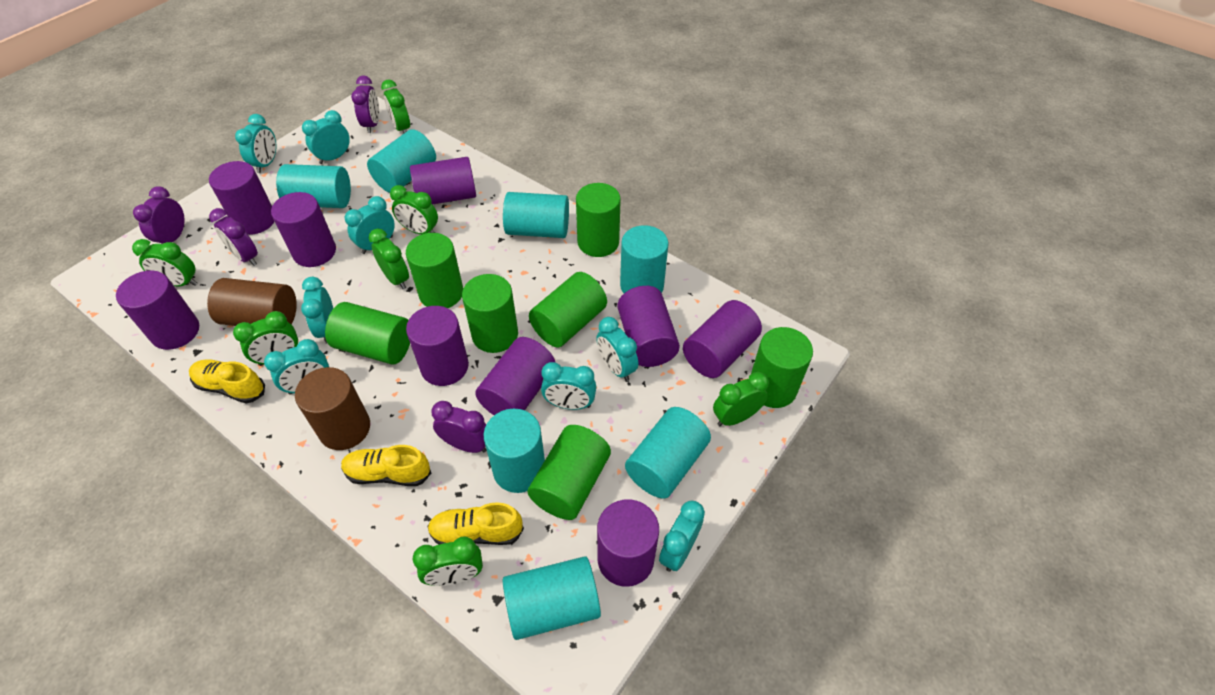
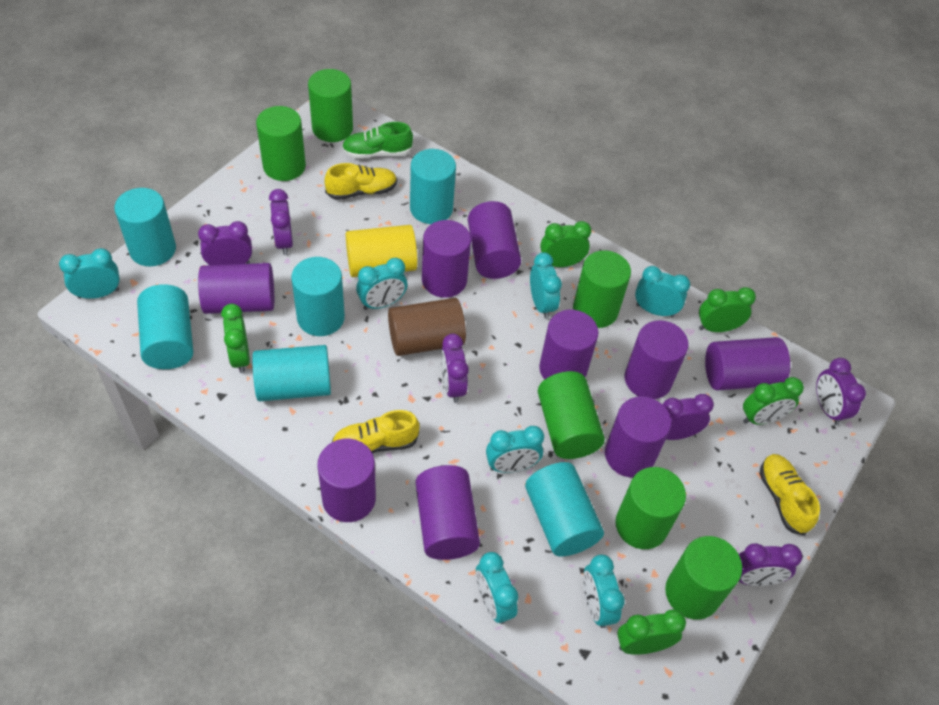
brown cylinder: 2 -> 1
green clock: 7 -> 5
green cylinder: 7 -> 6
green shoe: 0 -> 1
purple clock: 4 -> 6
turquoise clock: 8 -> 7
turquoise cylinder: 7 -> 6
yellow cylinder: 0 -> 1

